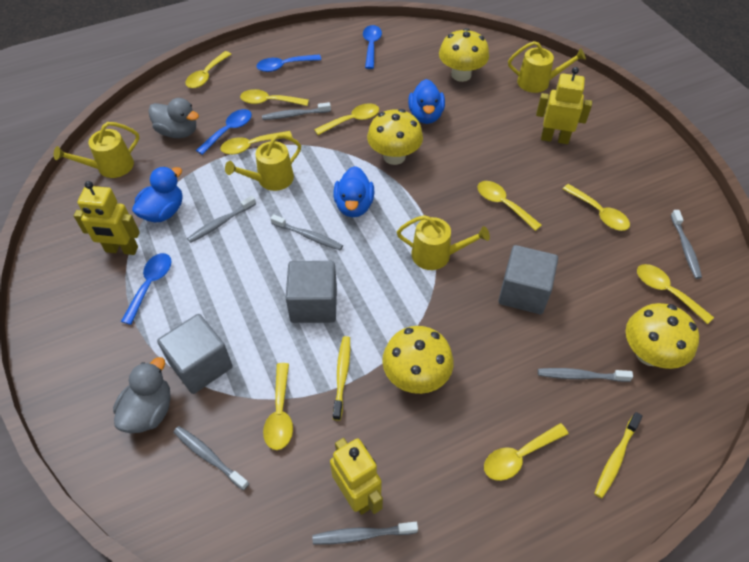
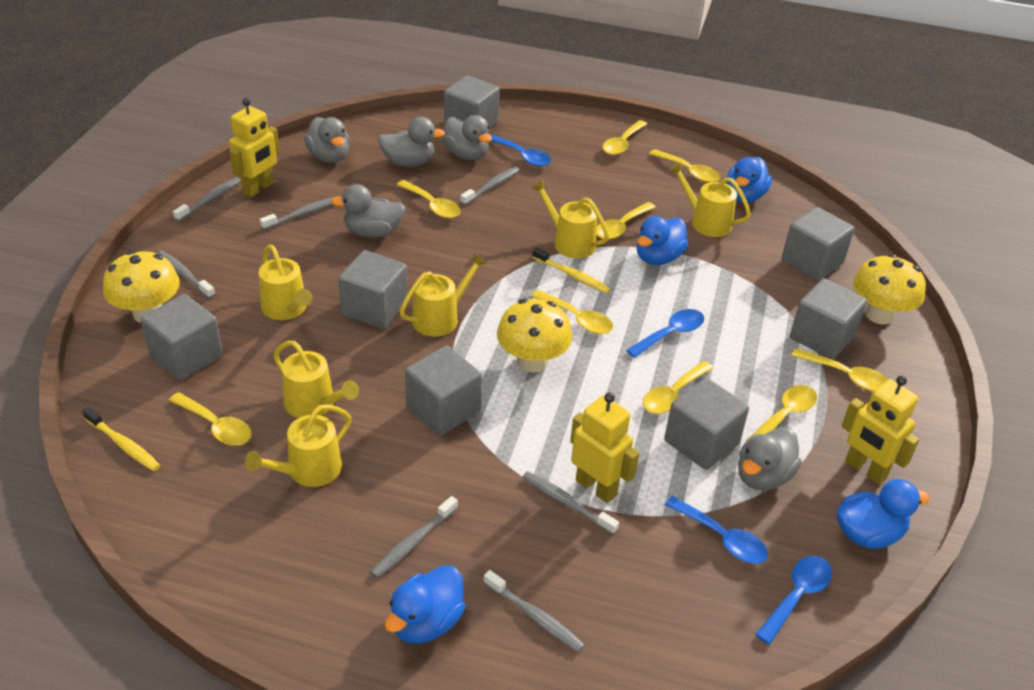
blue duck: 3 -> 4
grey cube: 3 -> 7
grey duck: 2 -> 5
yellow mushroom: 4 -> 3
yellow watering can: 4 -> 6

